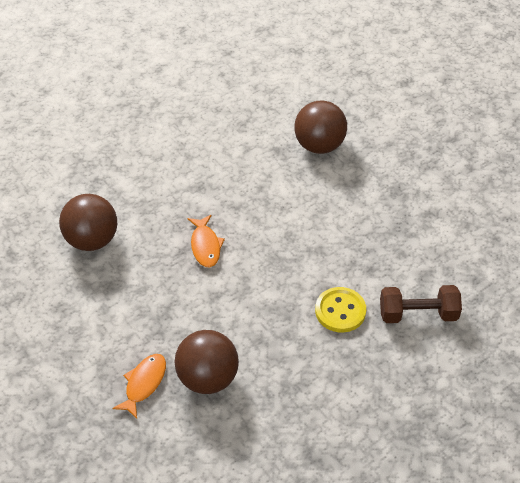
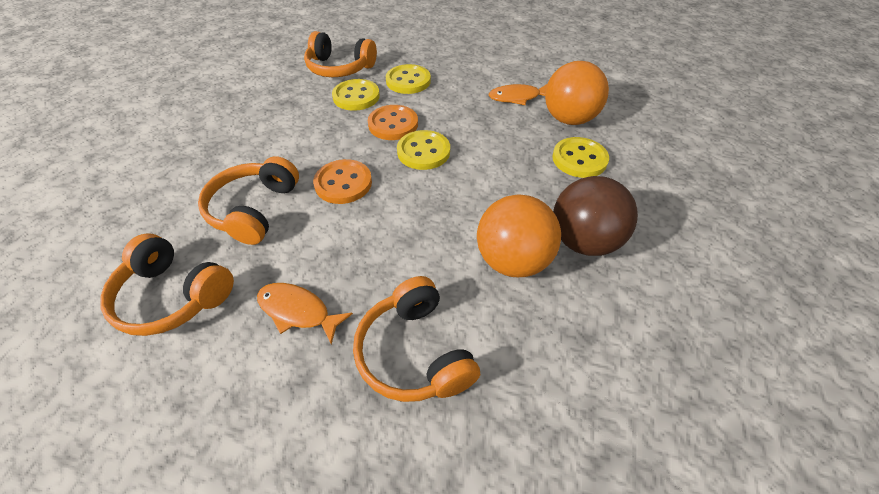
brown ball: 3 -> 1
brown dumbbell: 1 -> 0
orange ball: 0 -> 2
orange button: 0 -> 2
orange headphones: 0 -> 4
yellow button: 1 -> 4

